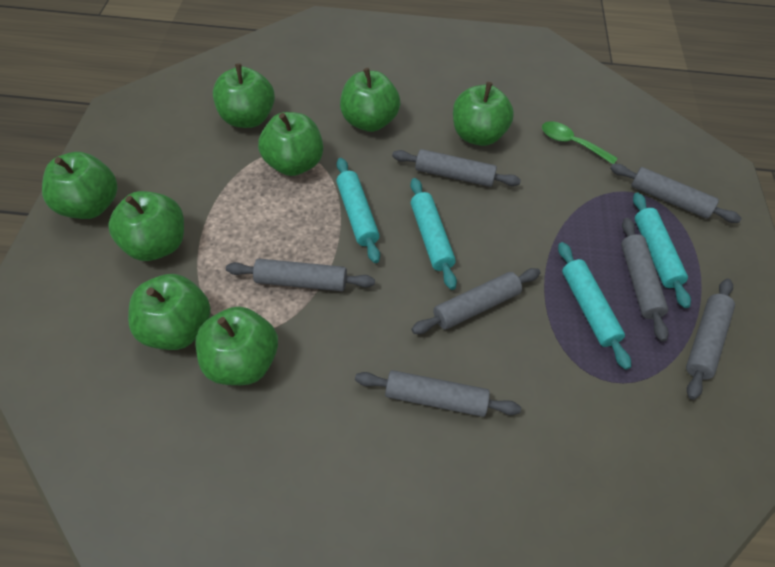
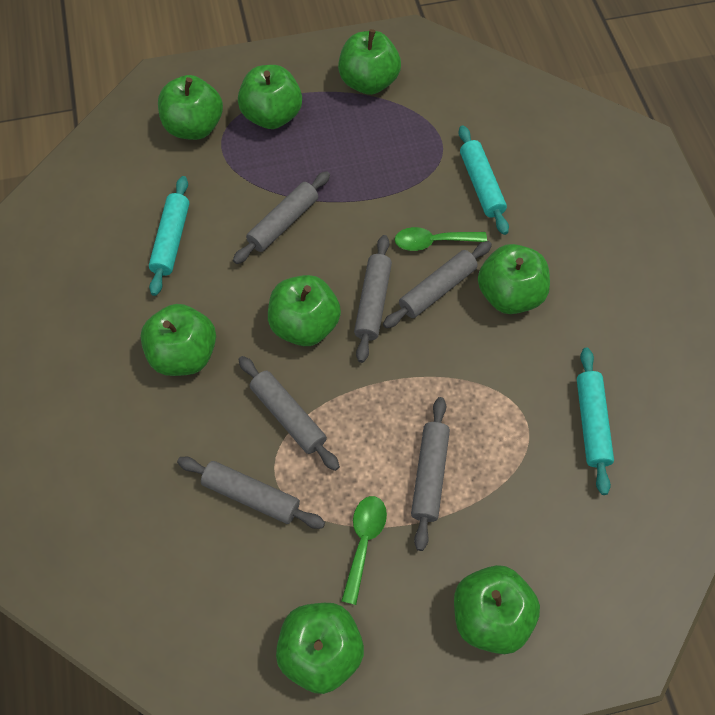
green spoon: 1 -> 2
grey rolling pin: 7 -> 6
turquoise rolling pin: 4 -> 3

